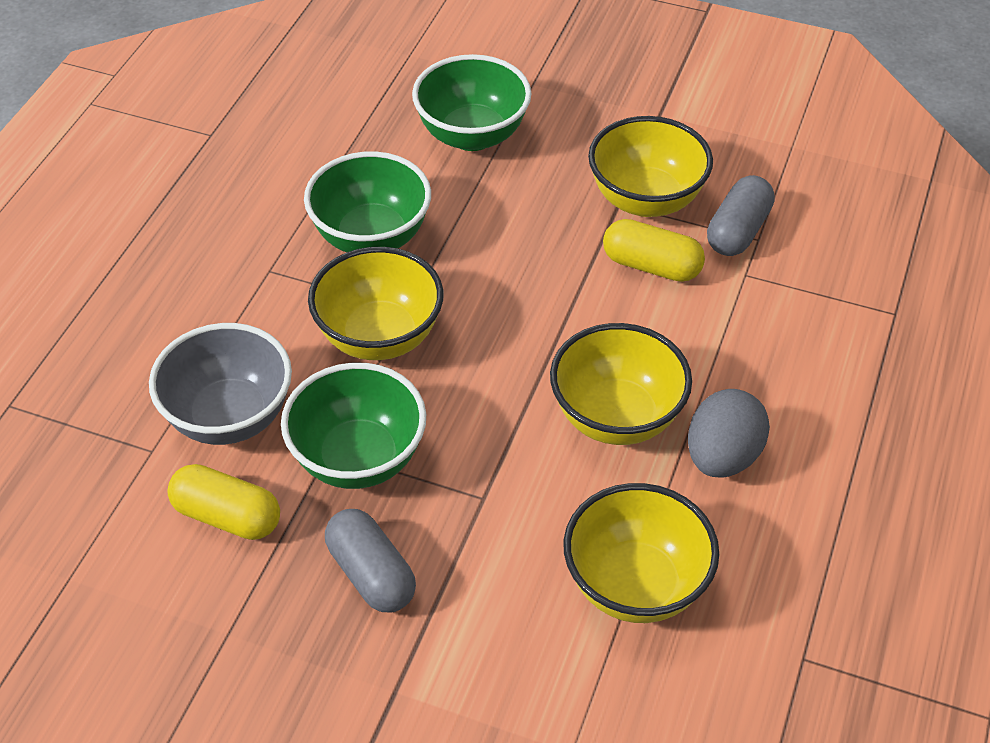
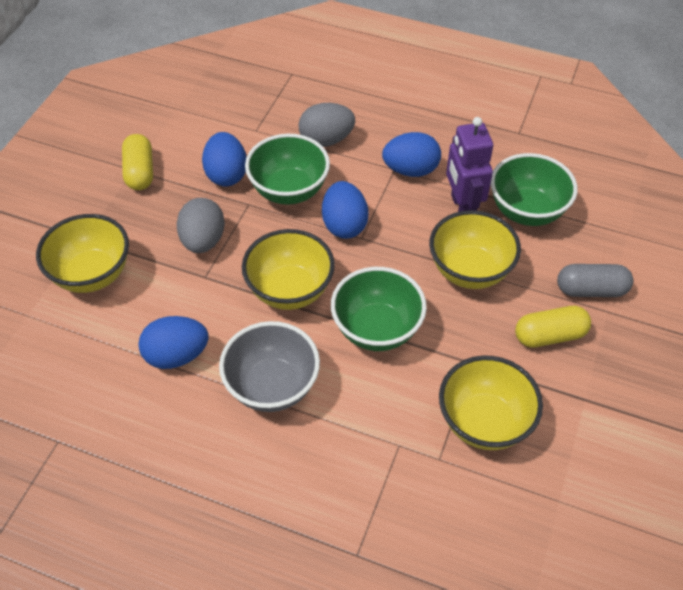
blue egg: 0 -> 4
grey capsule: 2 -> 1
grey egg: 1 -> 2
purple robot: 0 -> 1

